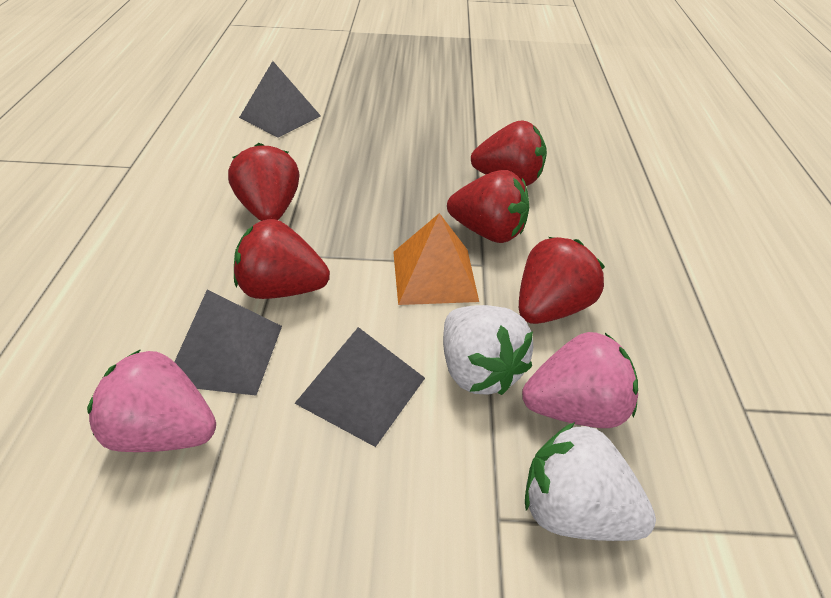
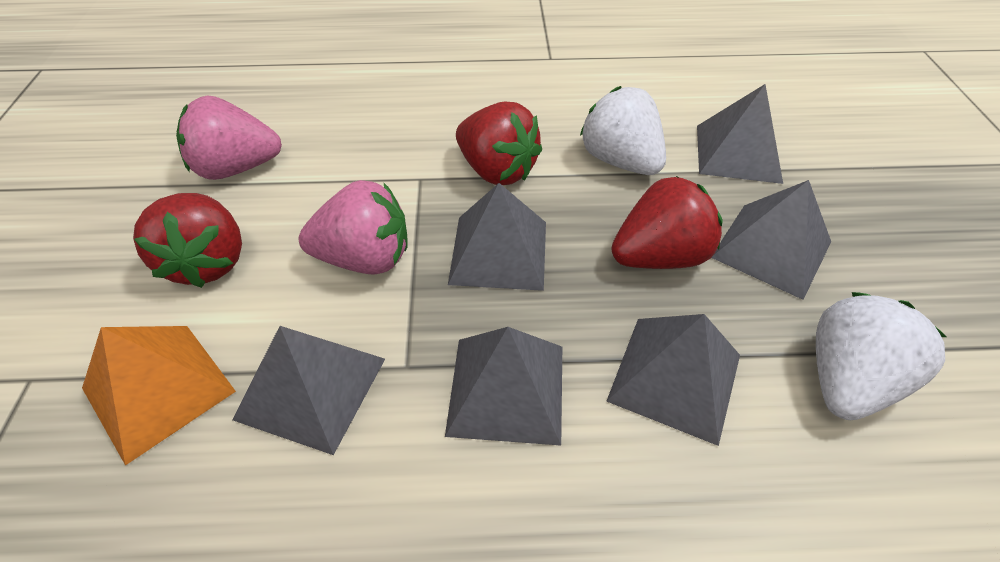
grey pyramid: 3 -> 6
red strawberry: 5 -> 3

